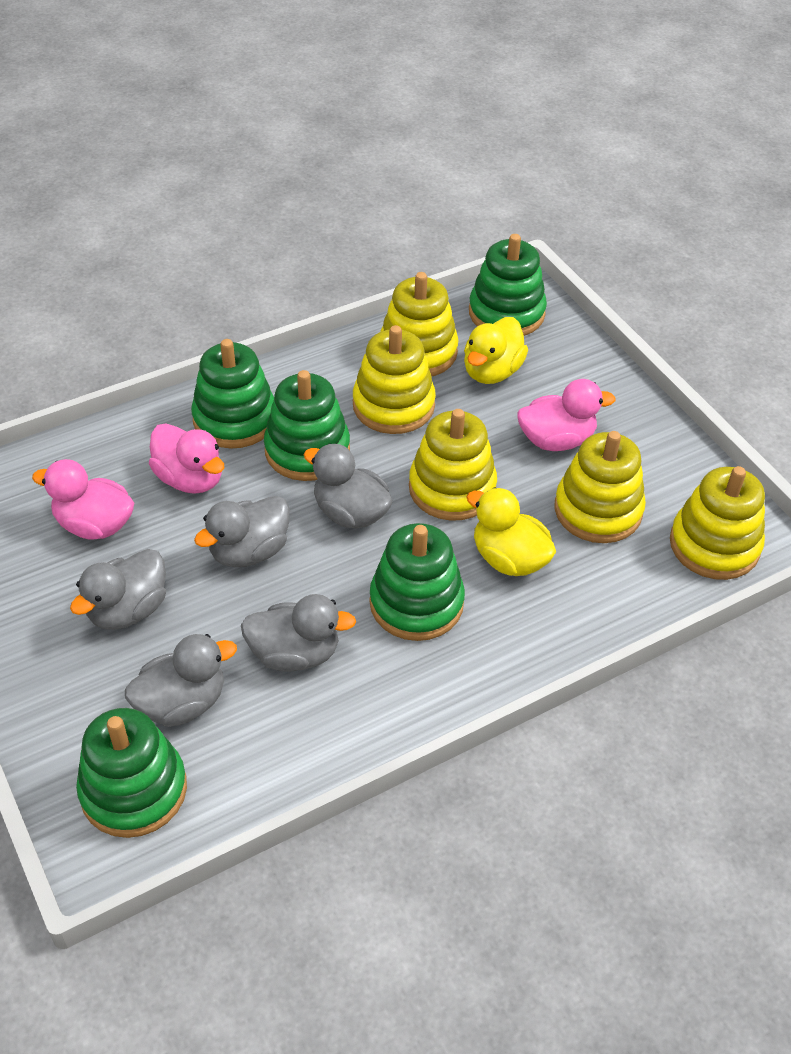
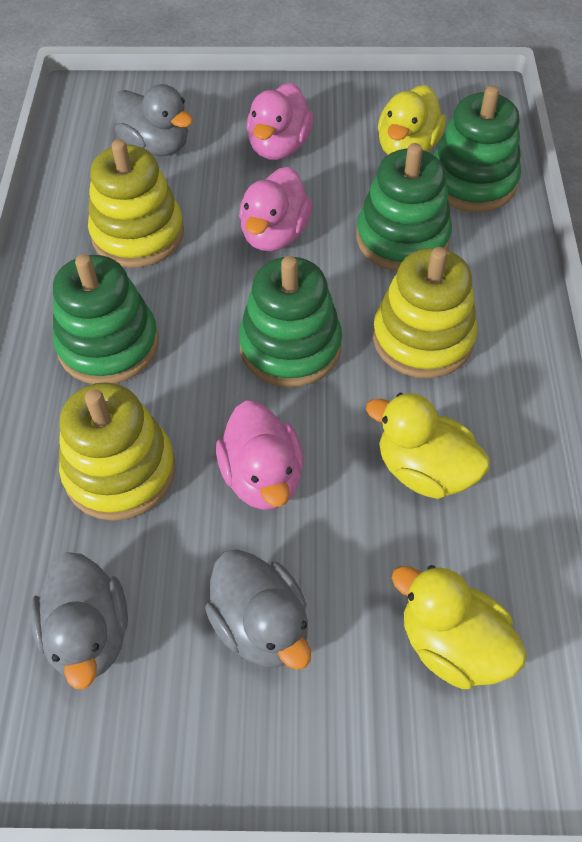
green stacking toy: 5 -> 4
grey duck: 5 -> 3
yellow duck: 2 -> 3
yellow stacking toy: 5 -> 3

